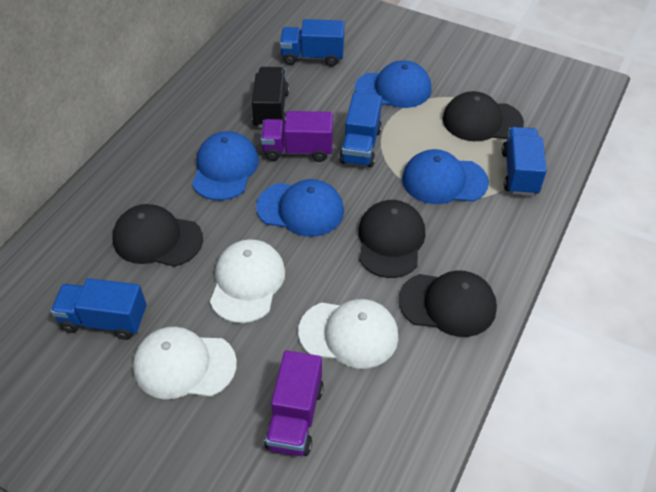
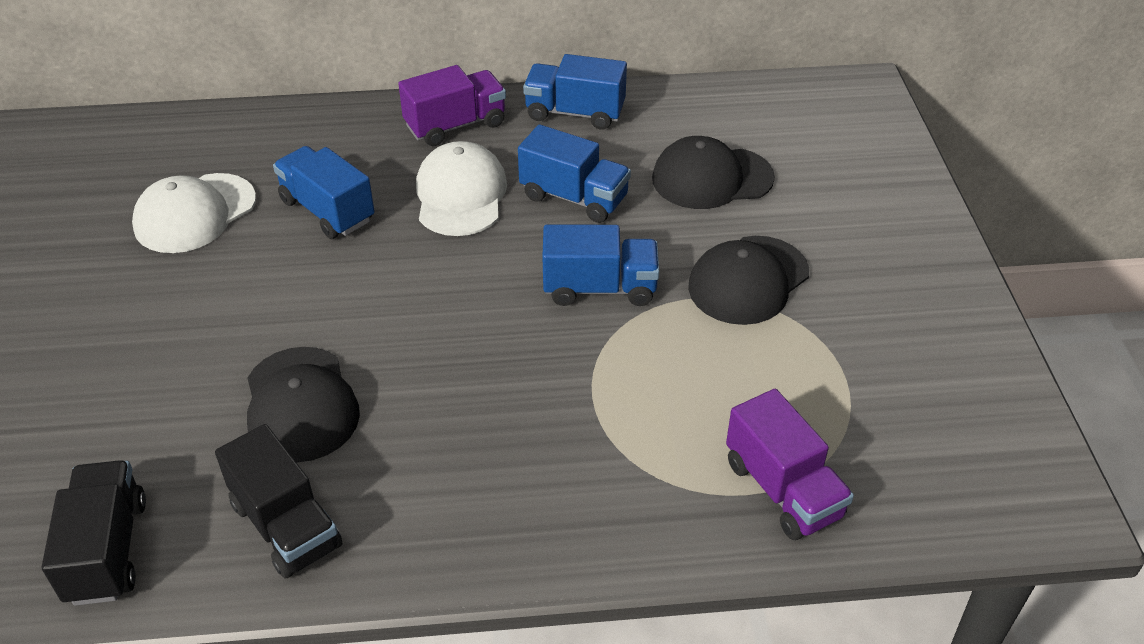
black cap: 4 -> 3
black truck: 1 -> 2
blue cap: 4 -> 0
white cap: 3 -> 2

